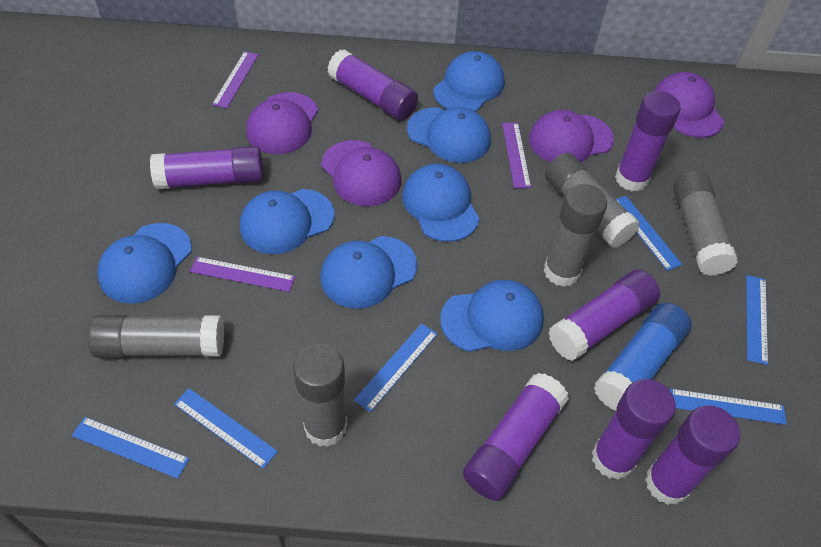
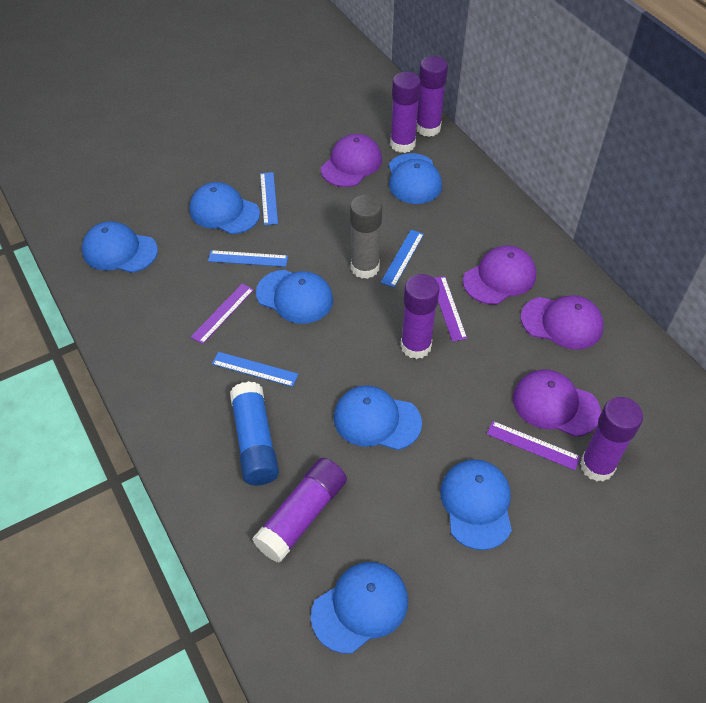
blue ruler: 6 -> 4
grey glue stick: 5 -> 1
purple glue stick: 7 -> 5

